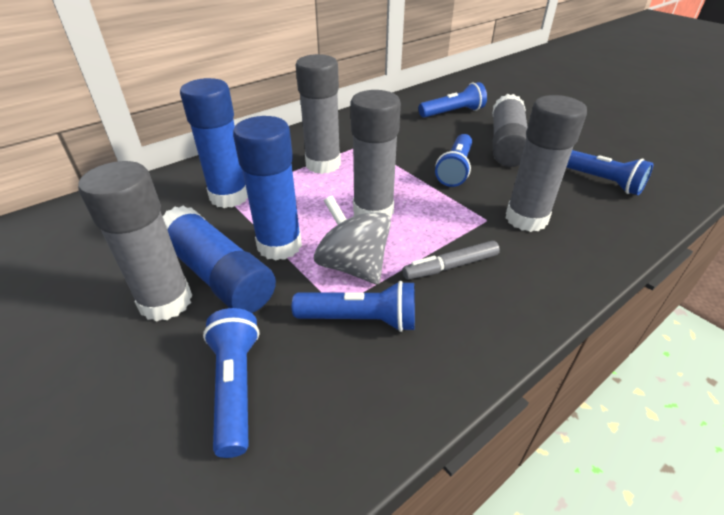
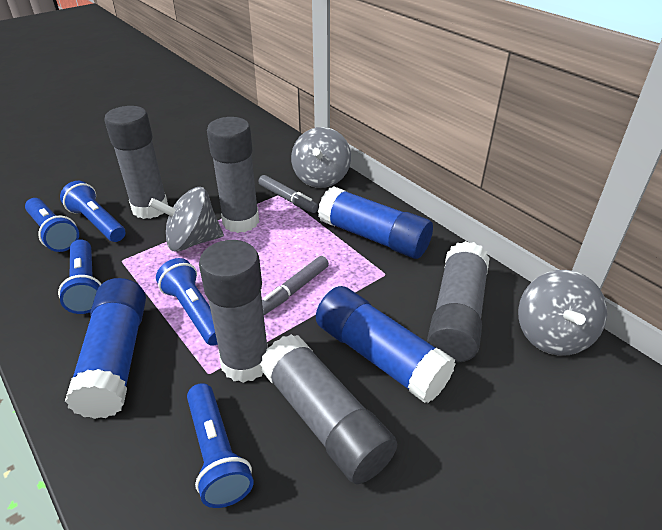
grey marker: 1 -> 2
grey spinning top: 1 -> 3

